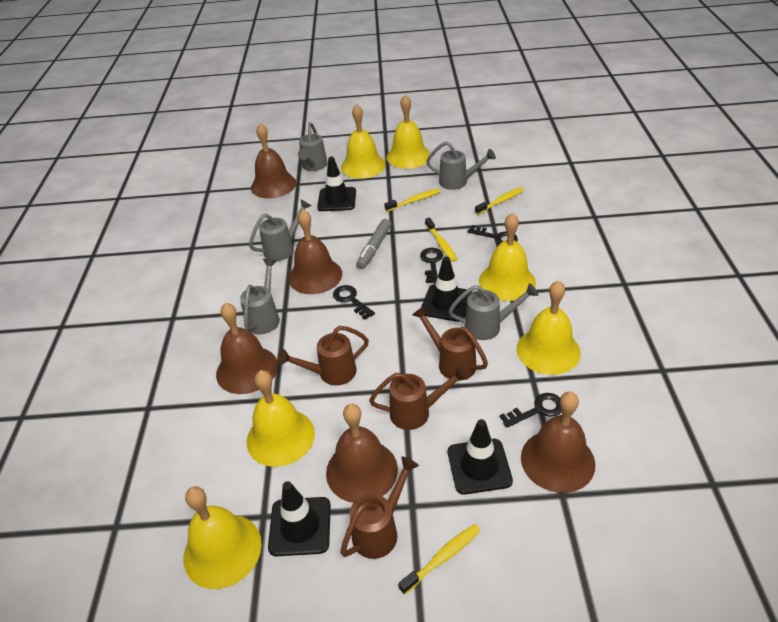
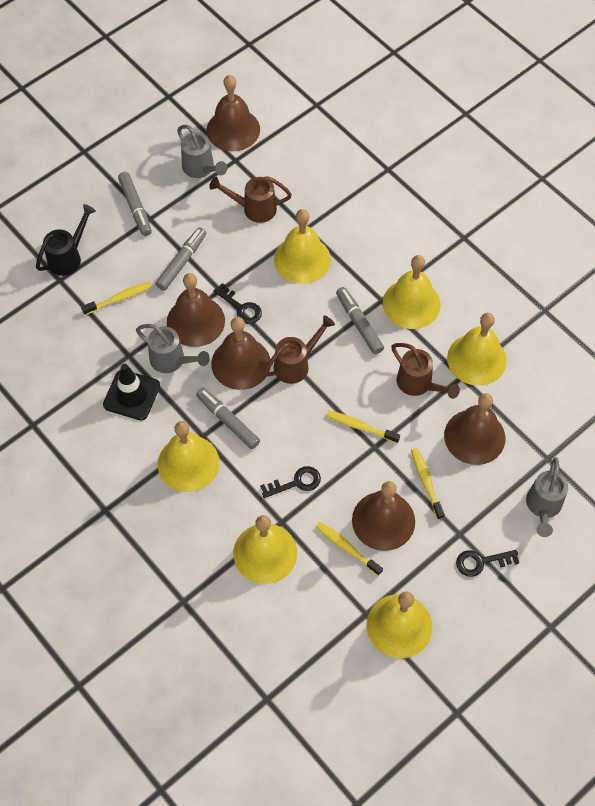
black key: 4 -> 3
black traffic cone: 4 -> 1
black watering can: 0 -> 1
brown watering can: 4 -> 3
grey marker: 1 -> 4
grey watering can: 5 -> 3

